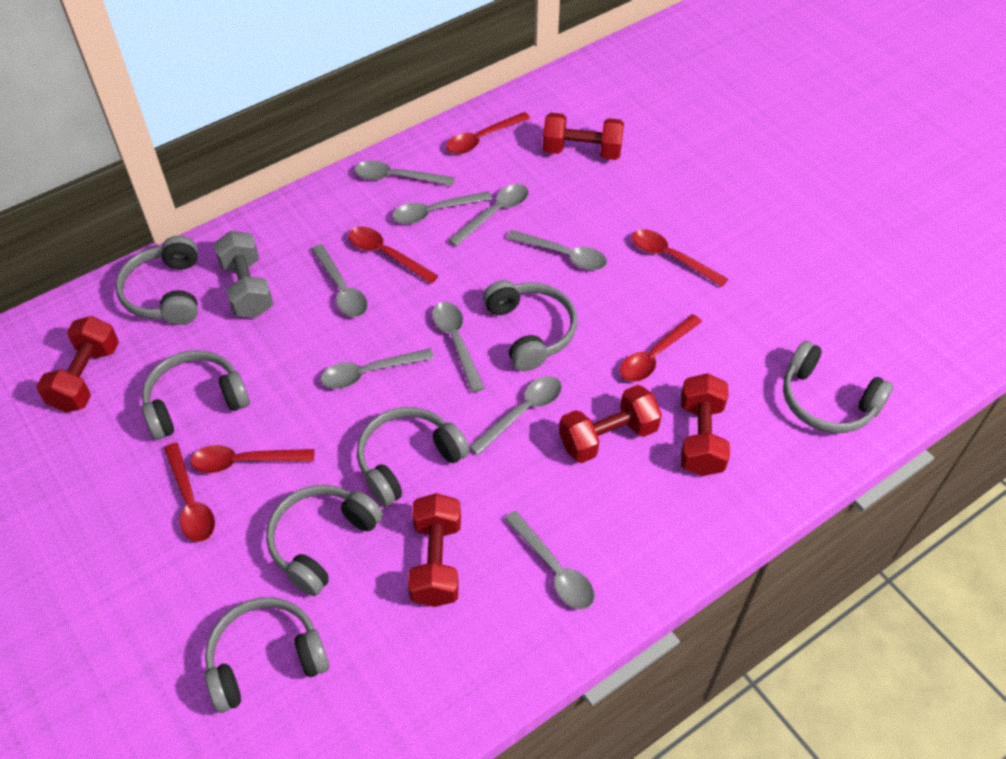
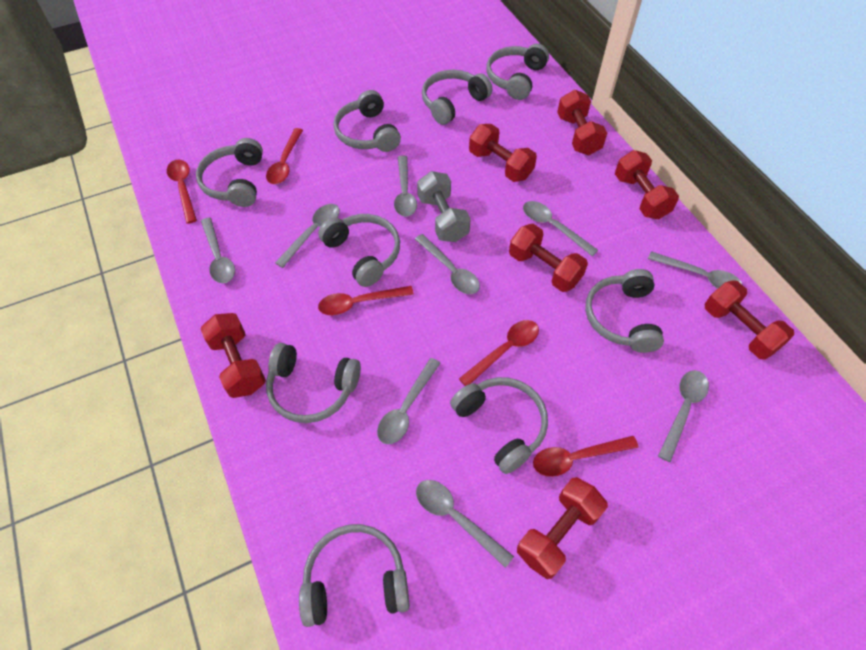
grey headphones: 7 -> 9
red dumbbell: 5 -> 7
red spoon: 6 -> 5

